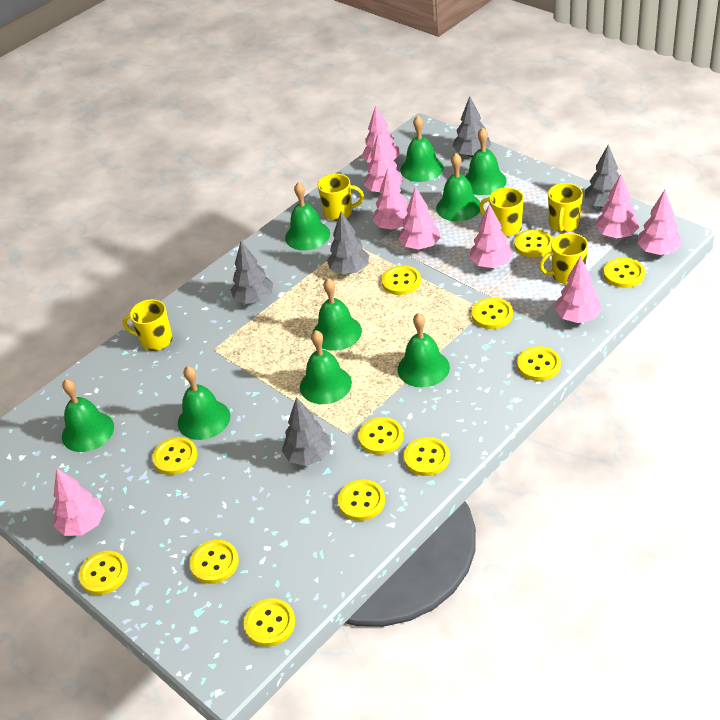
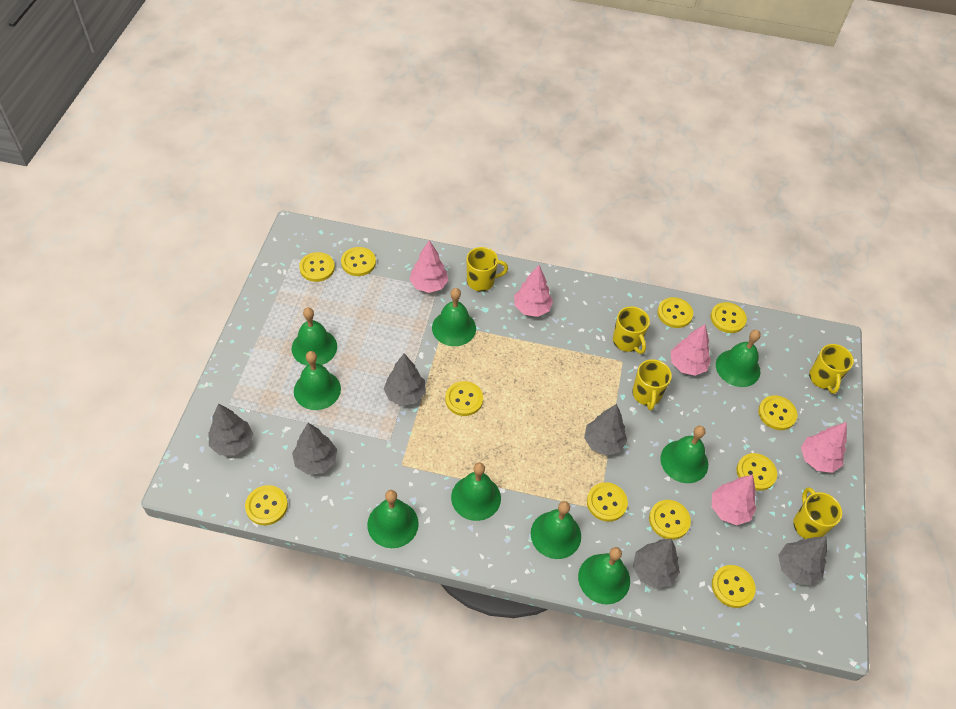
grey tree: 5 -> 6
pink tree: 9 -> 5
yellow button: 12 -> 11

